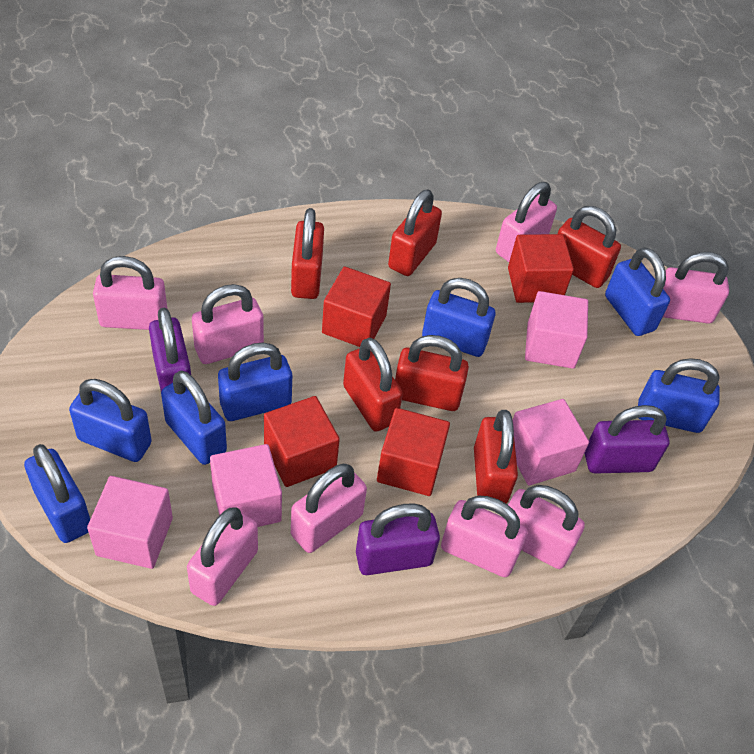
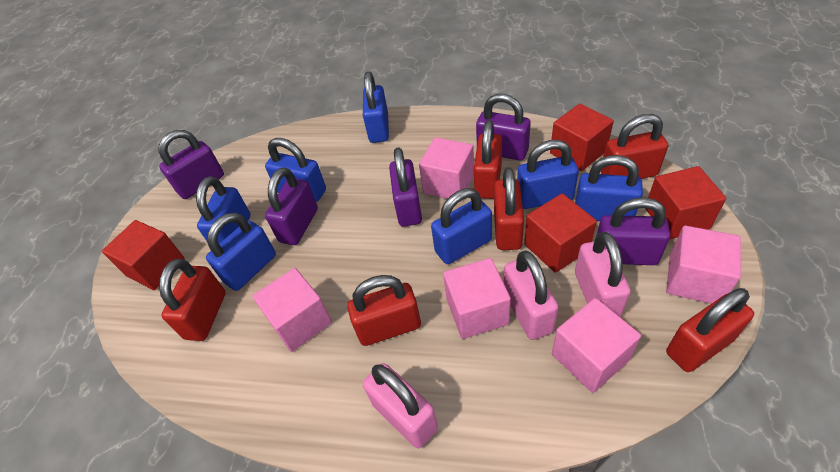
pink cube: 4 -> 5
pink padlock: 8 -> 3
purple padlock: 3 -> 5

